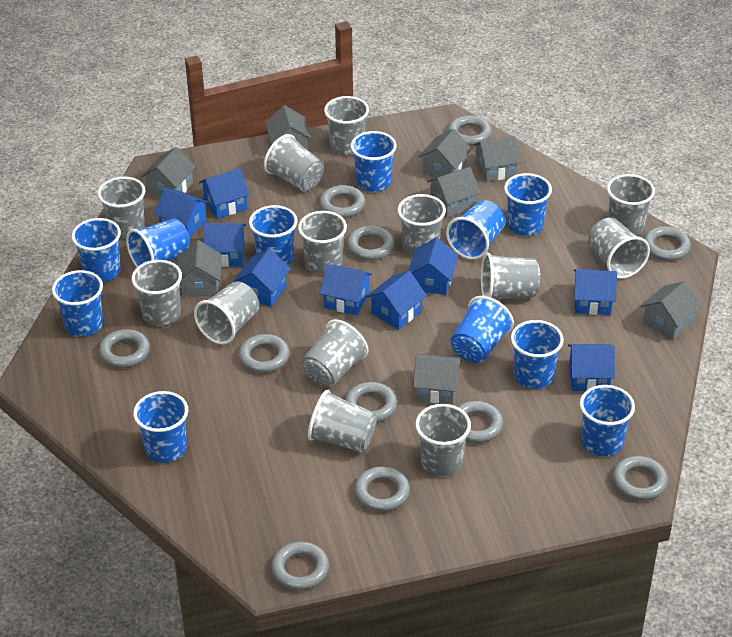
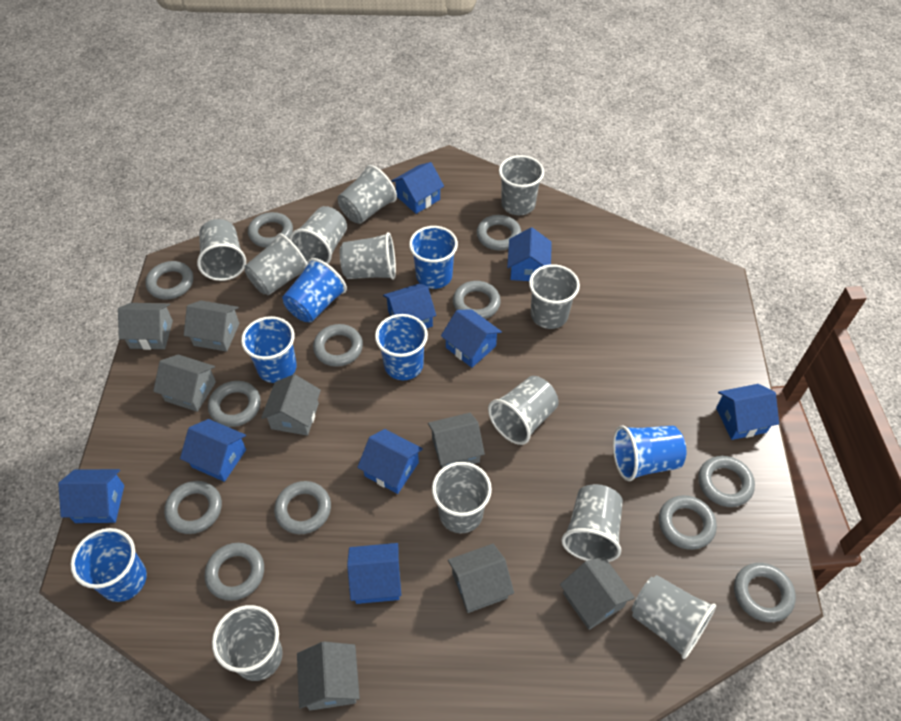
blue cup: 11 -> 6
grey cup: 13 -> 12
grey ring: 11 -> 12

